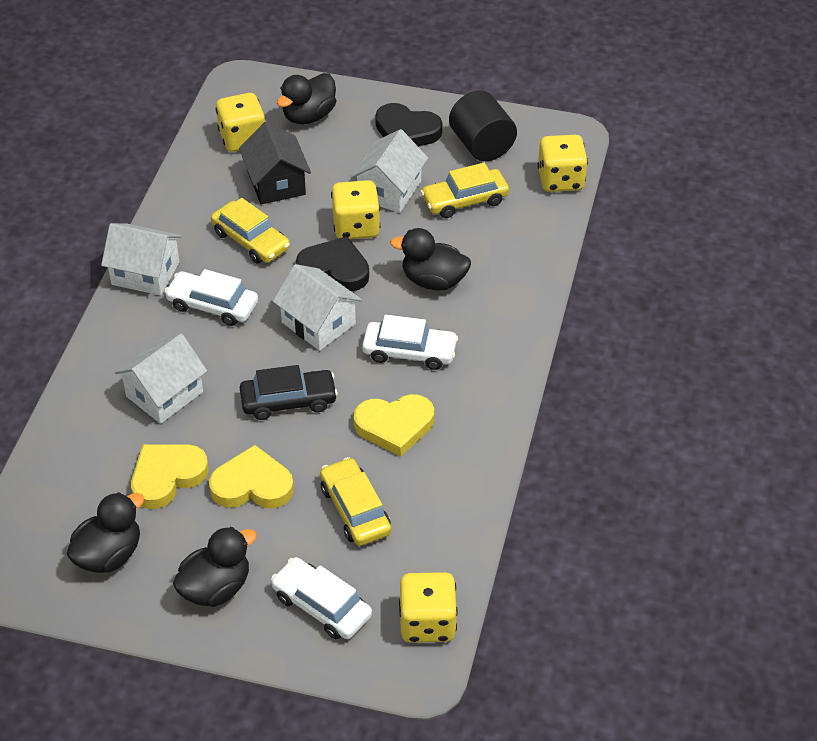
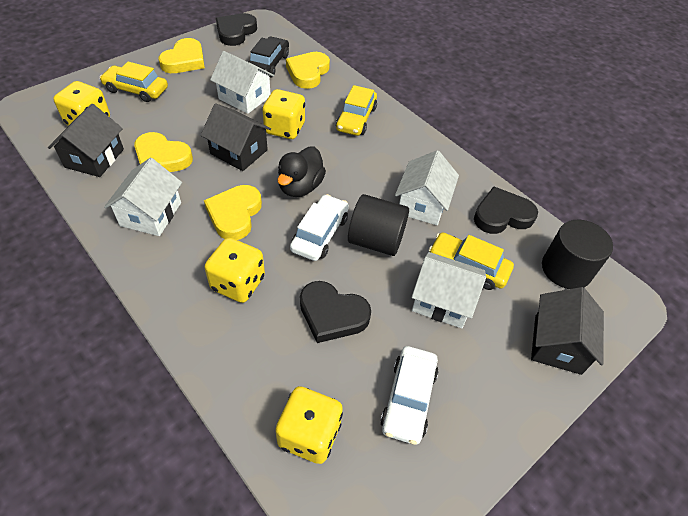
black cylinder: 1 -> 2
black duck: 4 -> 1
black heart: 2 -> 3
black house: 1 -> 3
white car: 3 -> 2
yellow heart: 3 -> 4

